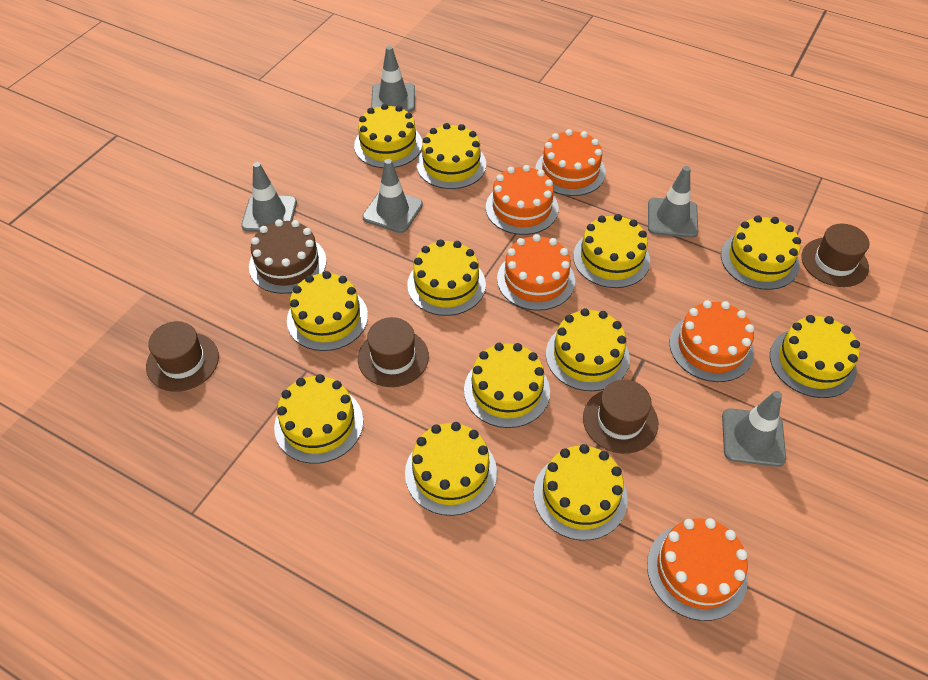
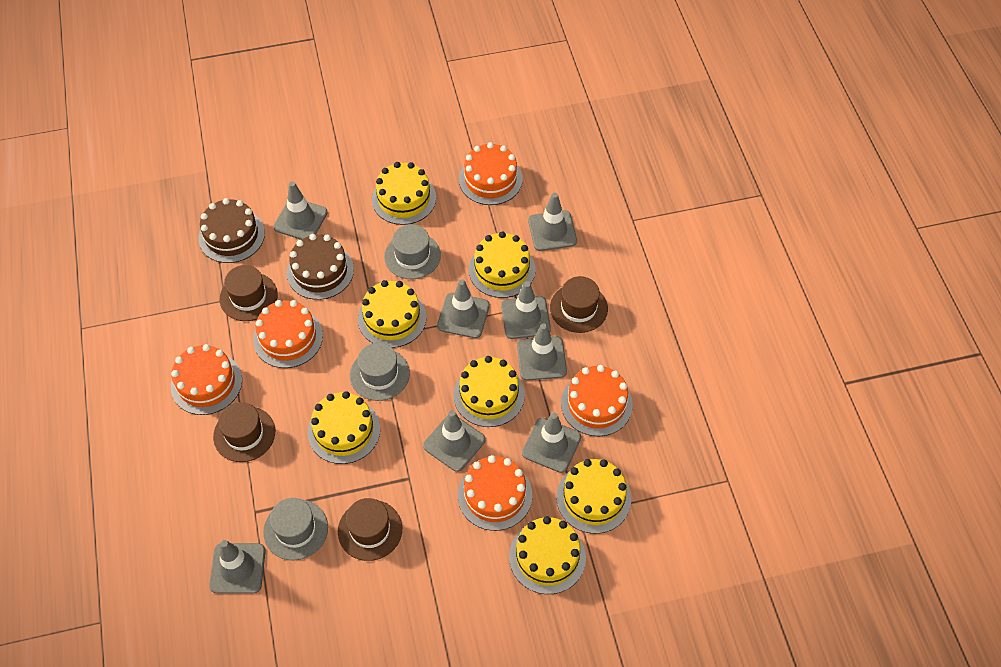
brown cake: 1 -> 2
grey hat: 0 -> 3
grey traffic cone: 5 -> 8
yellow cake: 12 -> 7

